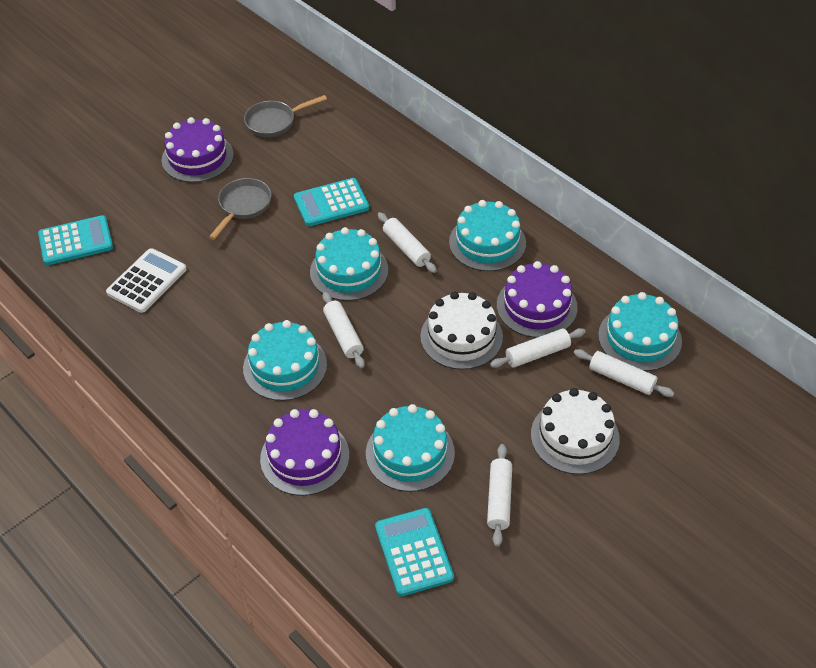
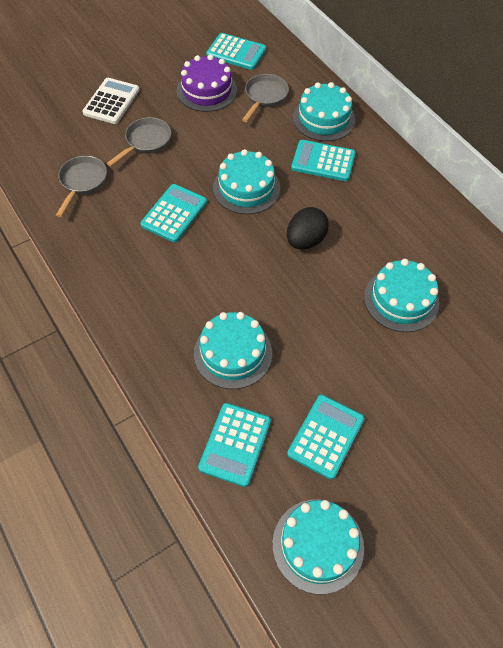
black egg: 0 -> 1
grey pan: 2 -> 3
purple cake: 3 -> 1
turquoise calculator: 3 -> 5
white cake: 2 -> 0
white rolling pin: 5 -> 0

